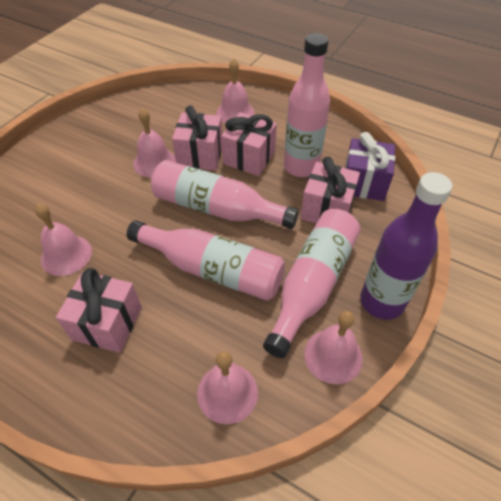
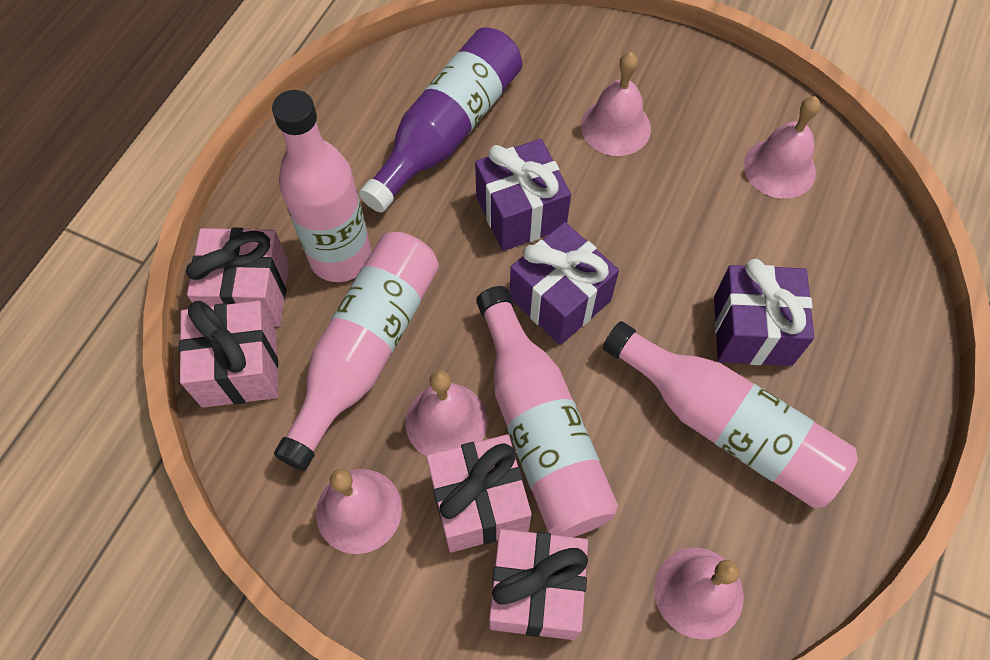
purple gift: 1 -> 3

